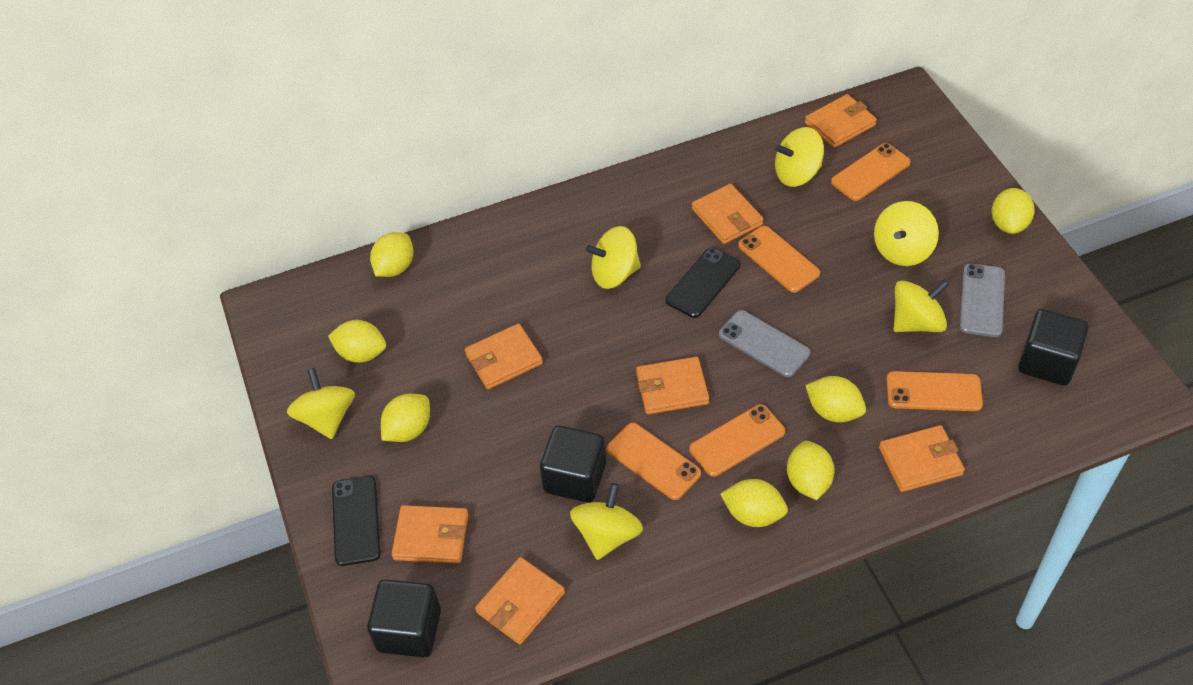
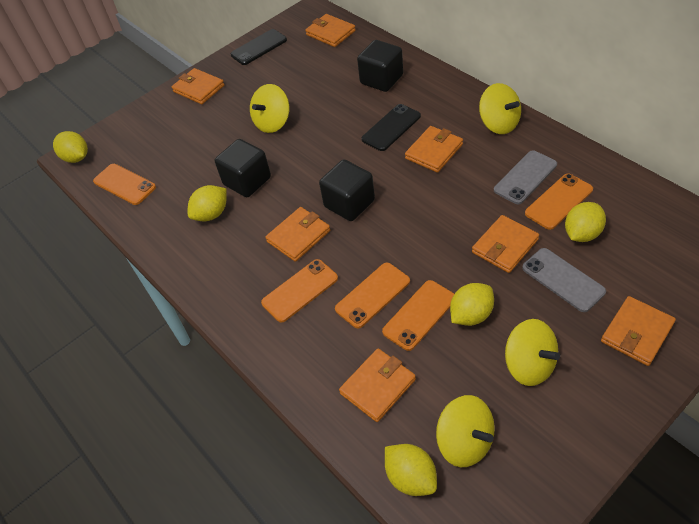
yellow lemon: 7 -> 5
yellow spinning top: 6 -> 4

